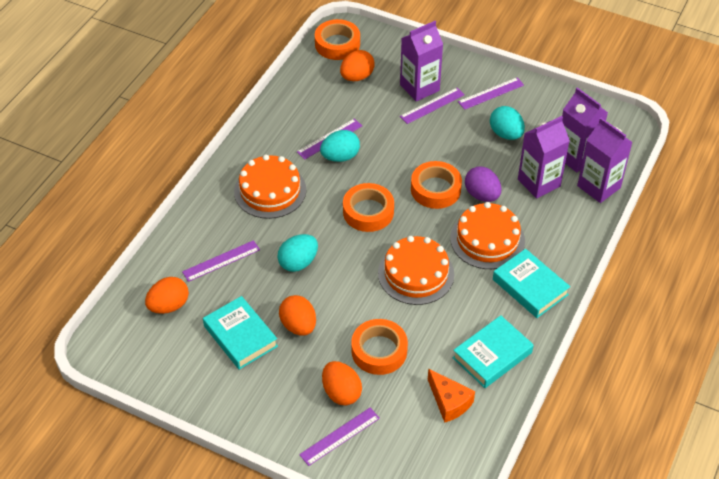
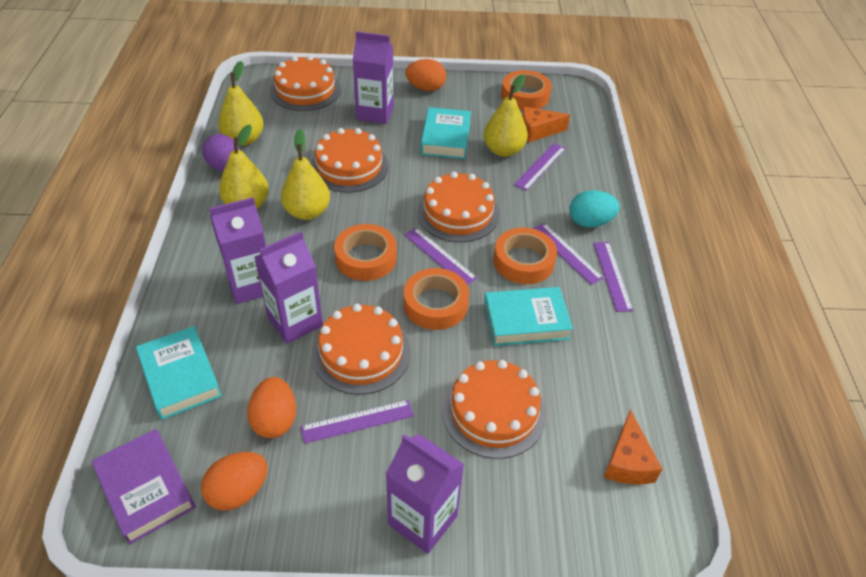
orange cake: 3 -> 5
orange cheese: 1 -> 2
orange egg: 4 -> 3
purple book: 0 -> 1
turquoise egg: 3 -> 1
yellow pear: 0 -> 4

